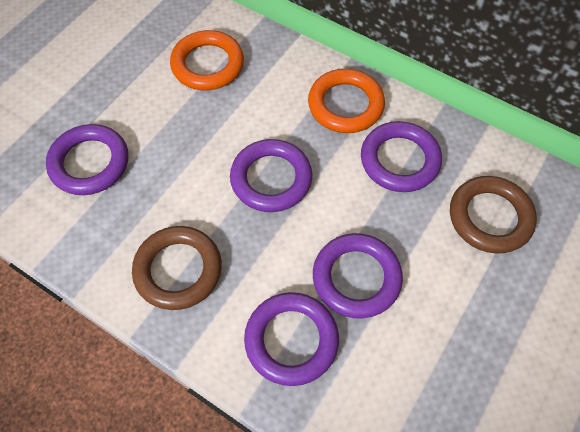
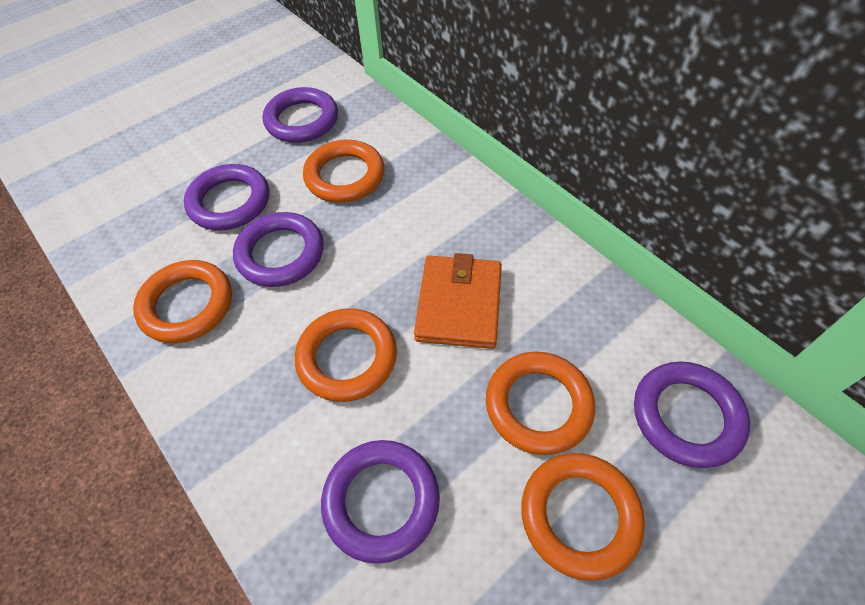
brown ring: 2 -> 0
orange ring: 2 -> 5
orange wallet: 0 -> 1

